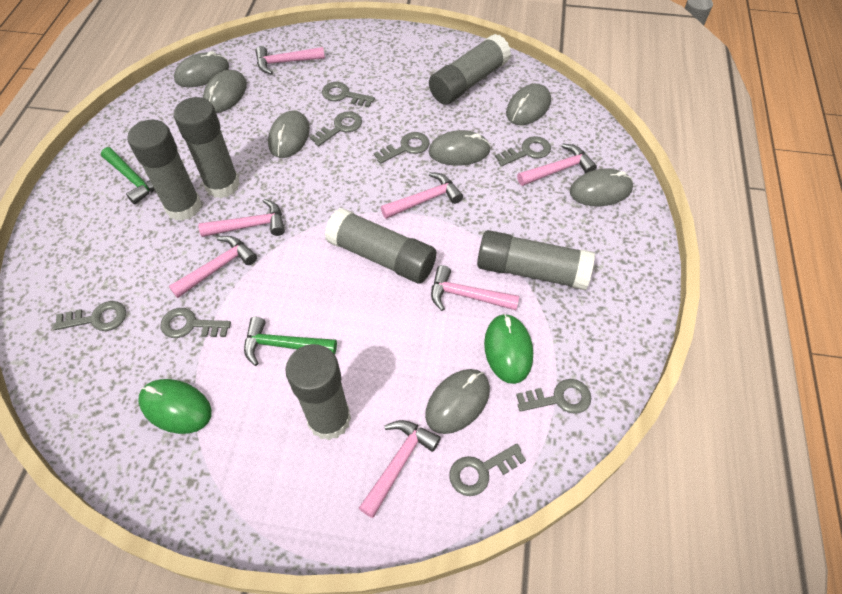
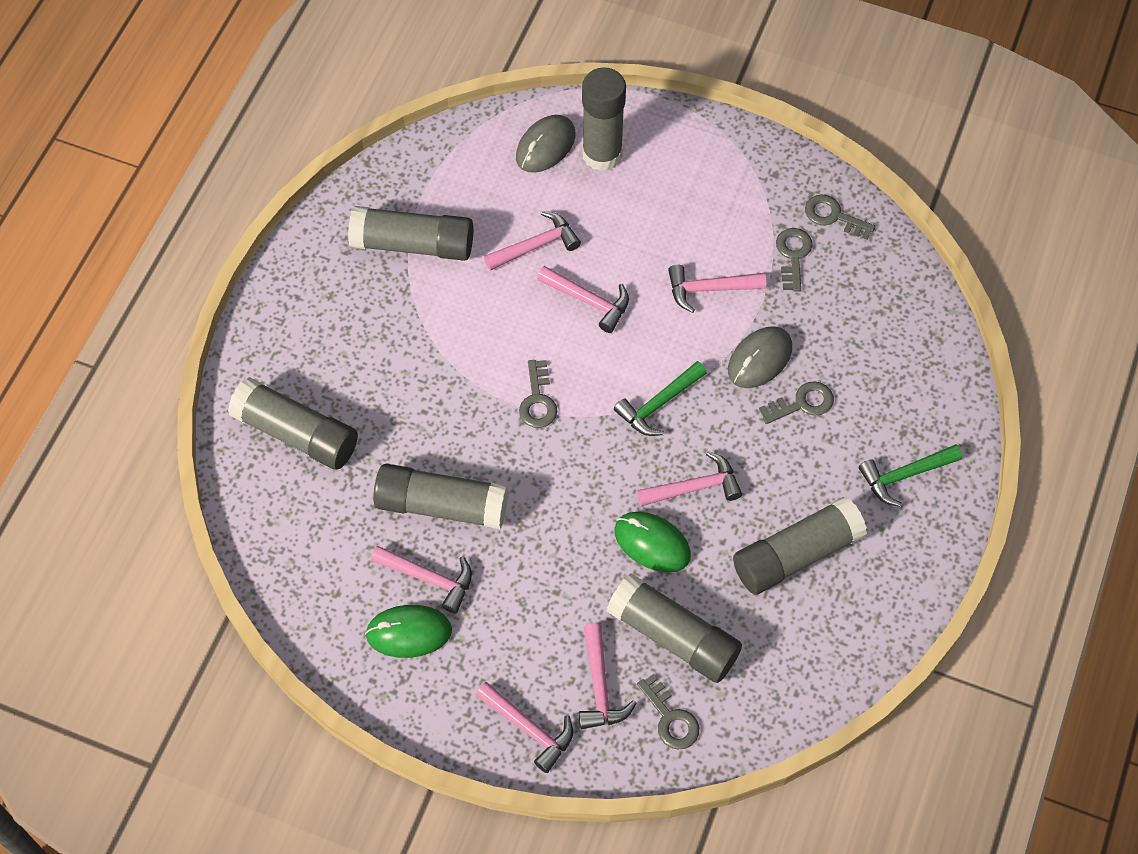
grey key: 8 -> 5
grey mouse: 7 -> 2

